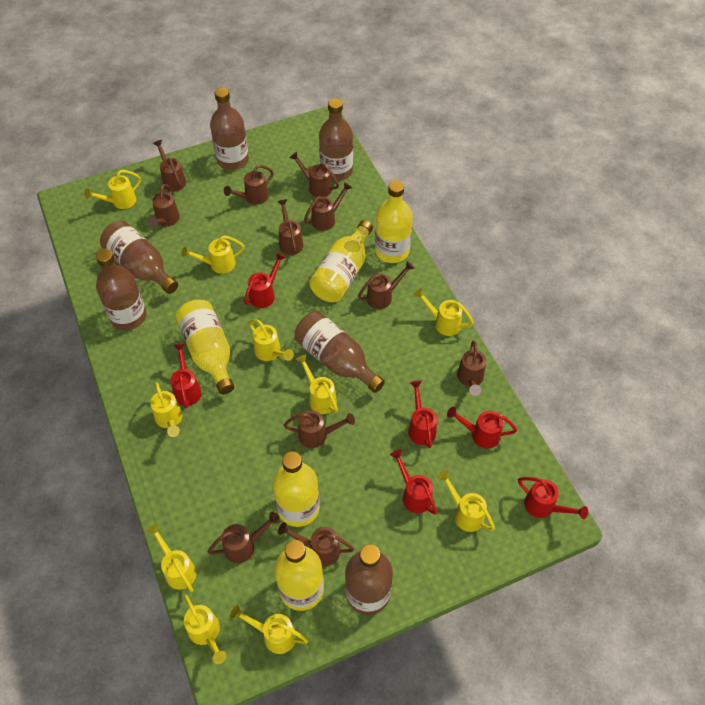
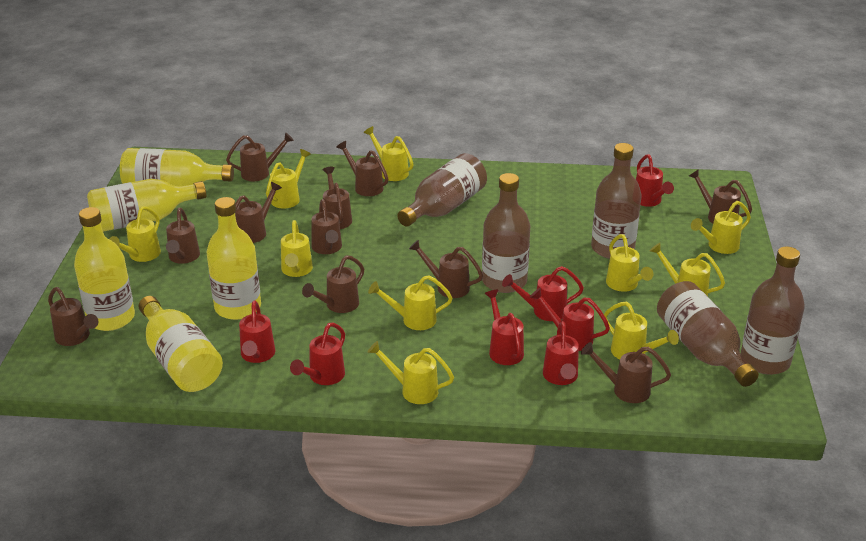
brown bottle: 6 -> 5
red watering can: 6 -> 7

